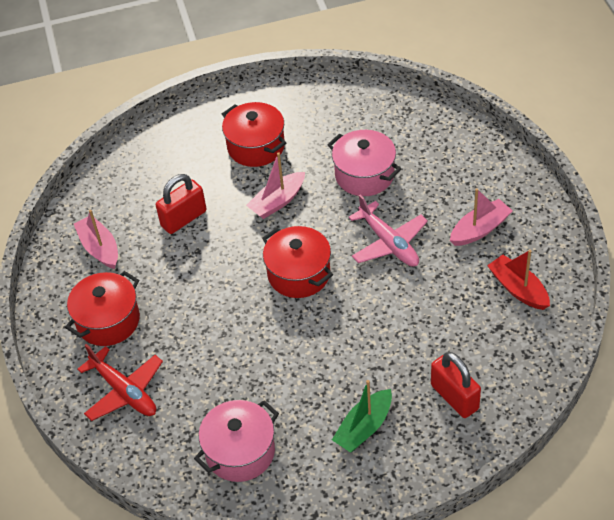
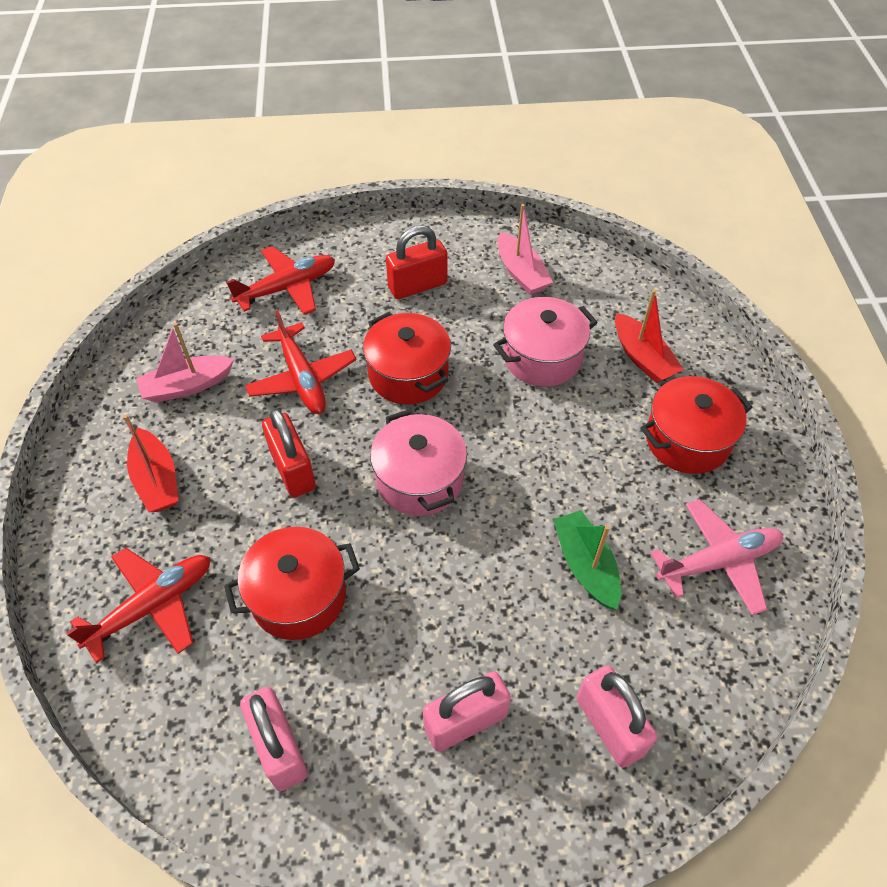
pink boat: 3 -> 2
pink padlock: 0 -> 3
red boat: 1 -> 2
red plane: 1 -> 3

